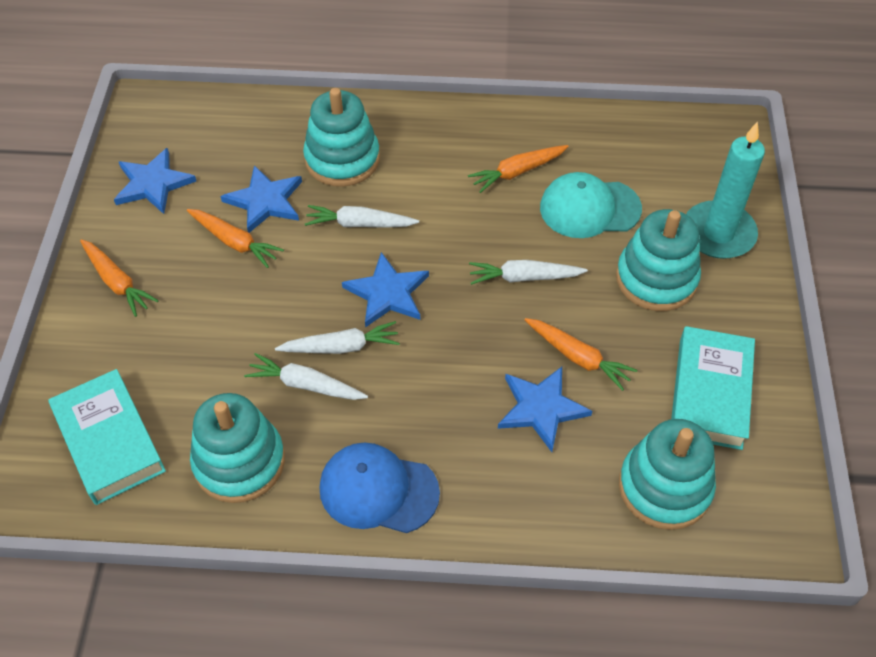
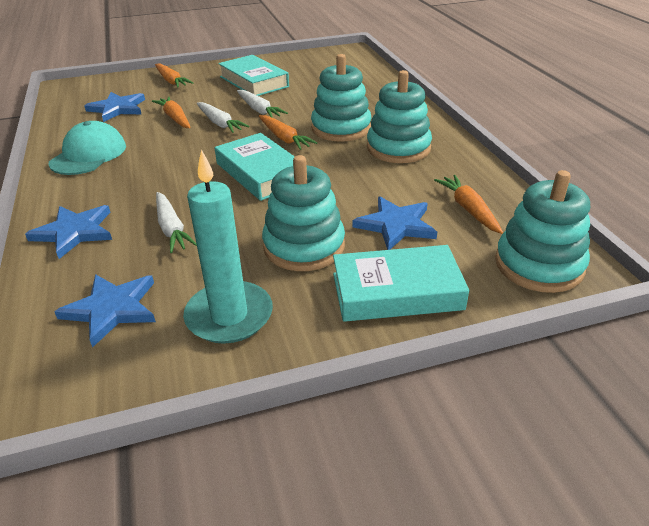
blue cap: 1 -> 0
turquoise book: 2 -> 3
white carrot: 4 -> 3

